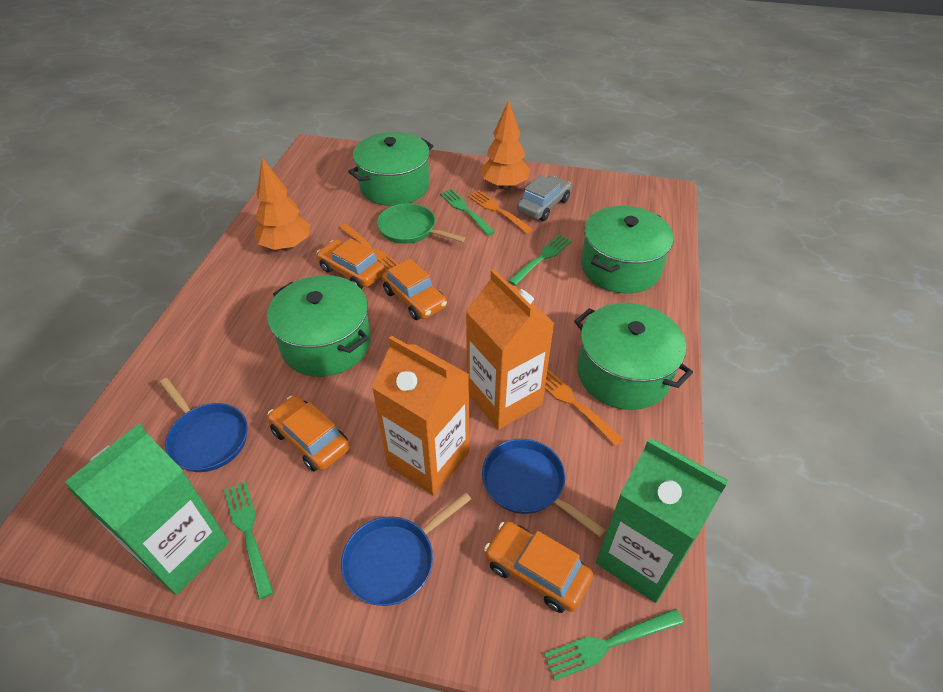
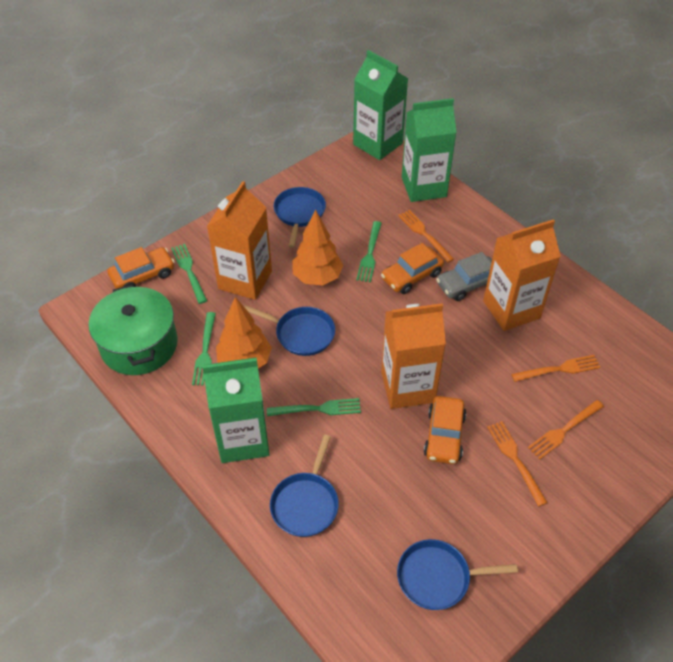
blue pan: 3 -> 4
green carton: 2 -> 3
green pan: 1 -> 0
green pot: 4 -> 1
orange car: 4 -> 3
orange carton: 2 -> 3
orange fork: 3 -> 4

